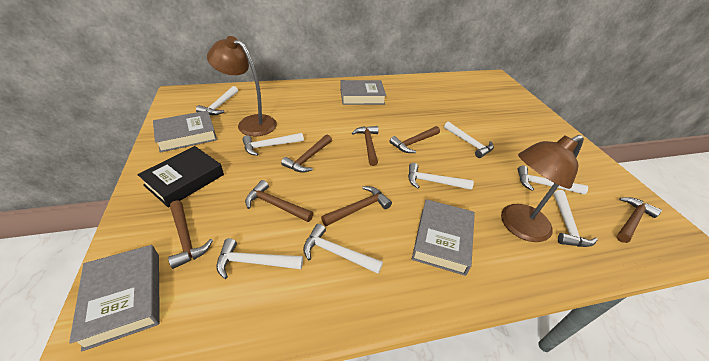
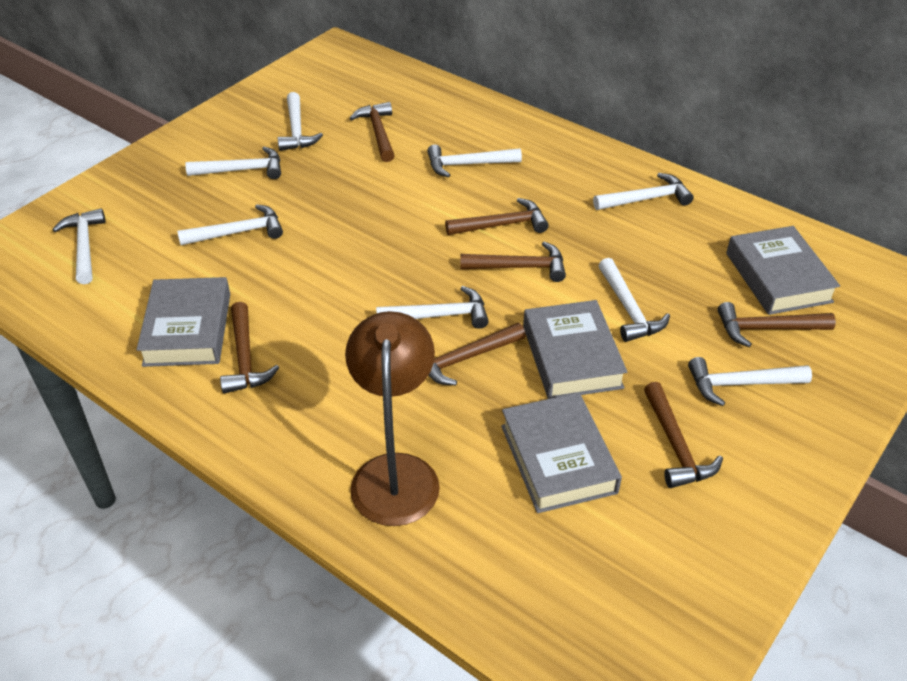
black book: 1 -> 0
brown lamp: 2 -> 1
white hammer: 8 -> 9

